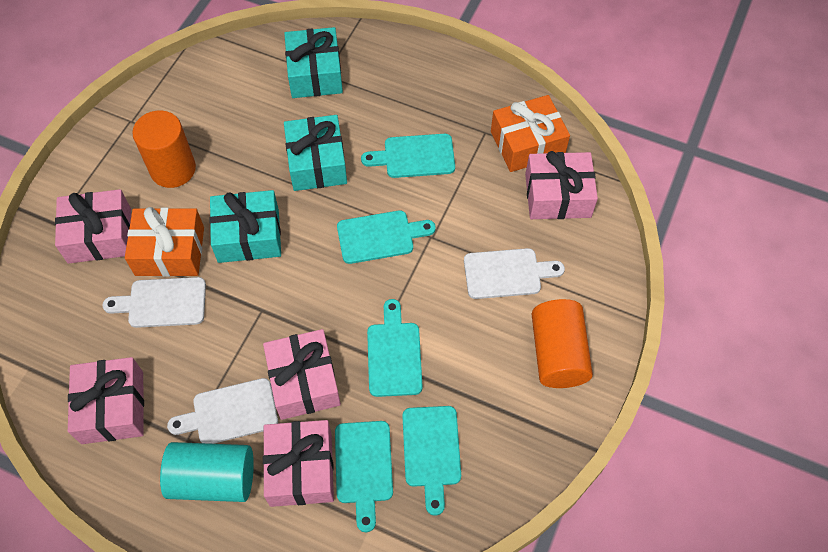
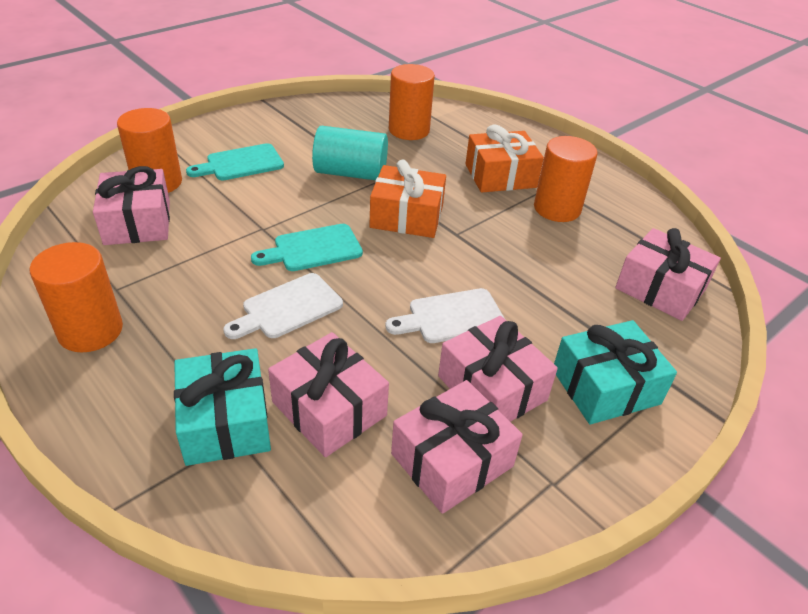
orange cylinder: 2 -> 4
turquoise cutting board: 5 -> 2
turquoise gift: 3 -> 2
white cutting board: 3 -> 2

